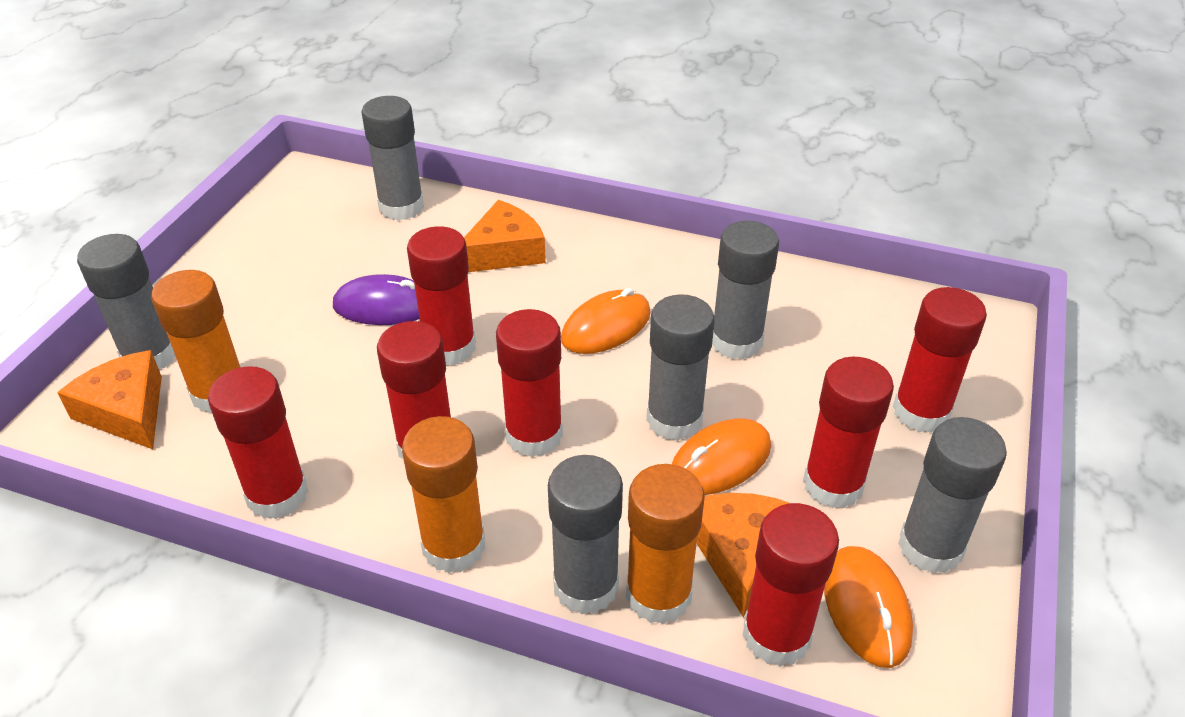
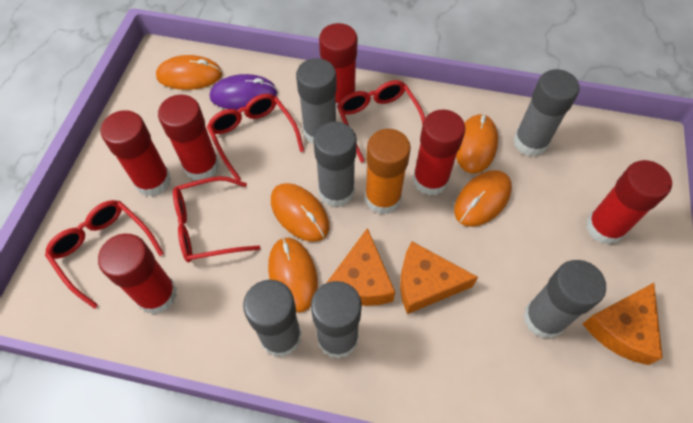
orange glue stick: 3 -> 1
orange mouse: 3 -> 5
red glasses: 0 -> 4
red glue stick: 7 -> 6

